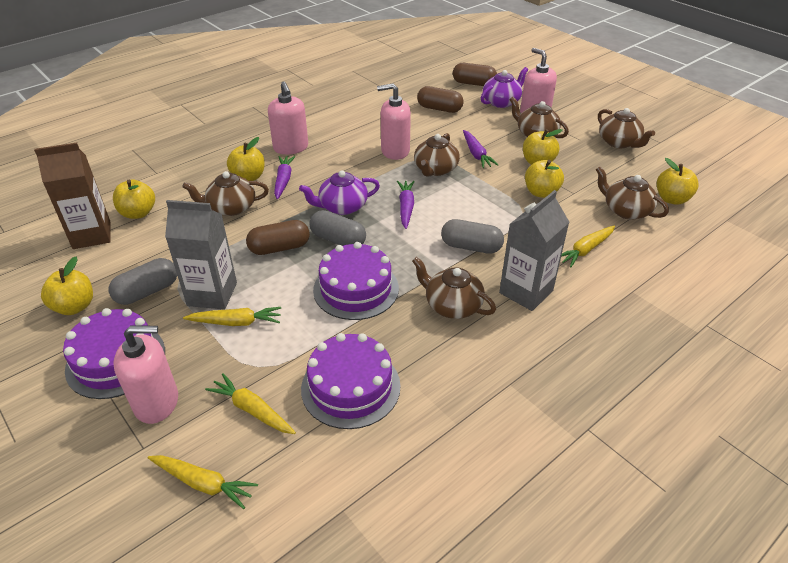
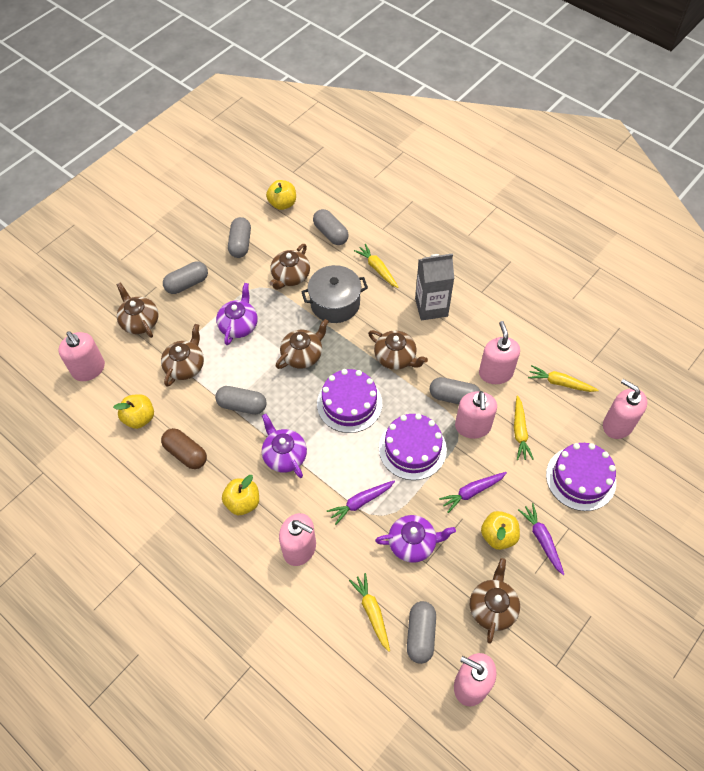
brown capsule: 3 -> 1
brown carton: 1 -> 0
grey capsule: 3 -> 6
grey carton: 2 -> 1
grey pot: 0 -> 1
pink soap dispenser: 4 -> 6
purple teapot: 2 -> 3
yellow apple: 6 -> 4

